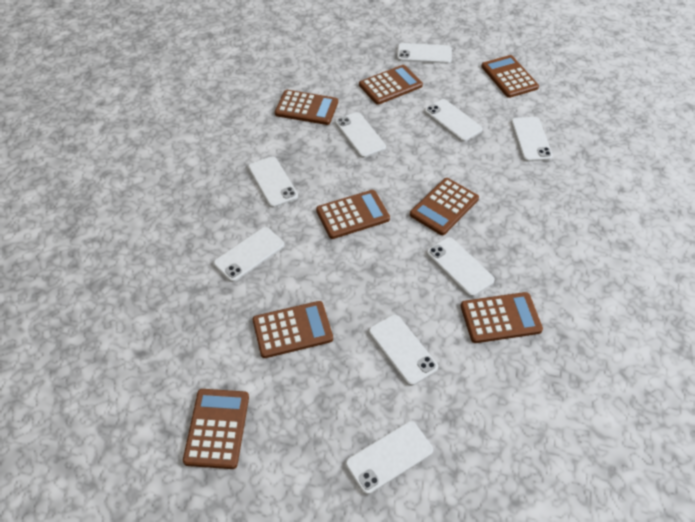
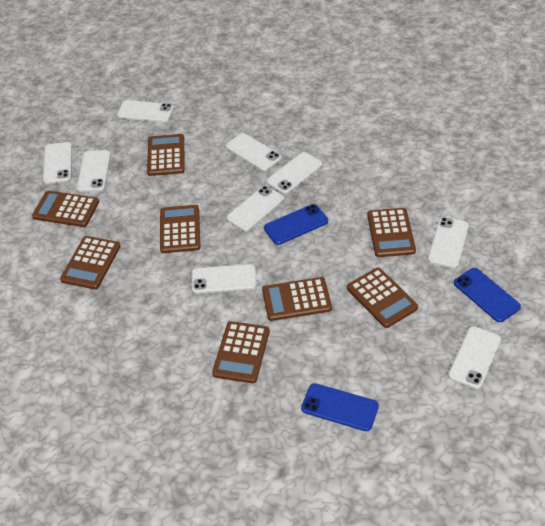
blue phone: 0 -> 3

